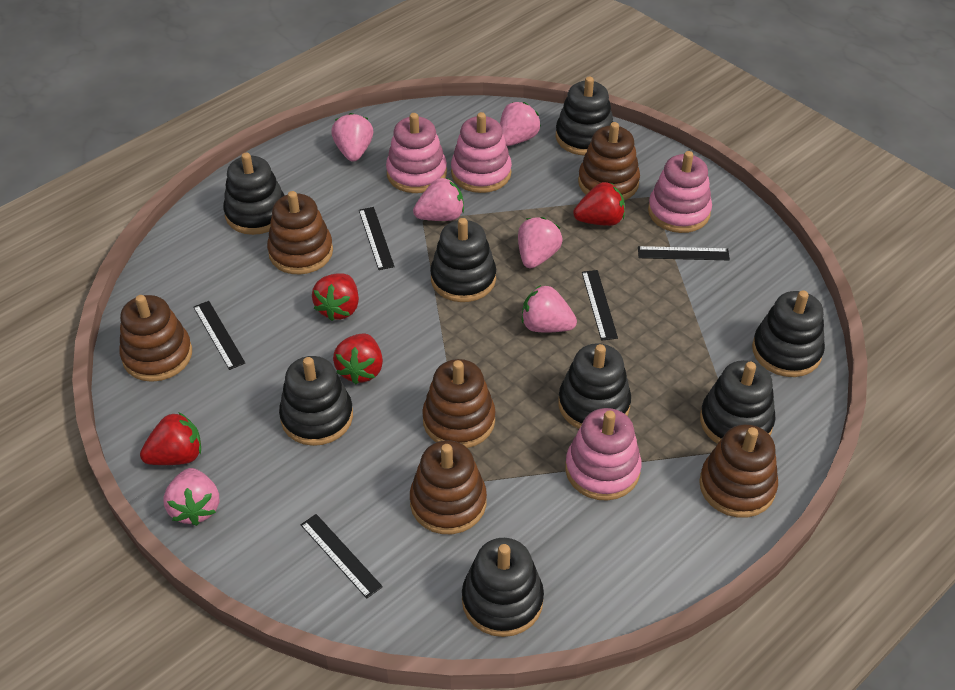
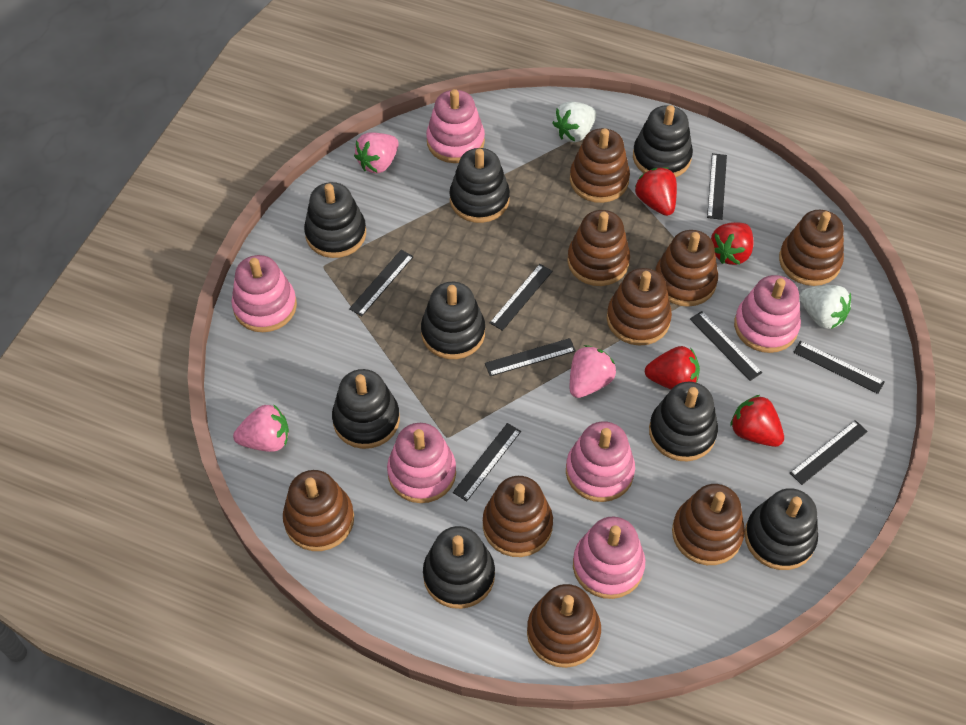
black ruler: 5 -> 8
brown stacking toy: 6 -> 9
pink stacking toy: 4 -> 6
pink strawberry: 6 -> 3
white strawberry: 0 -> 2

